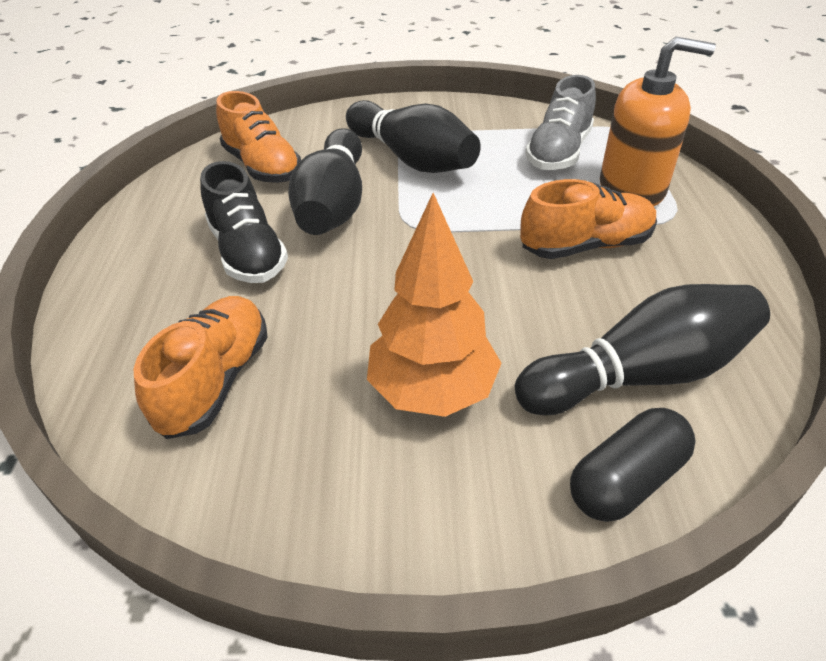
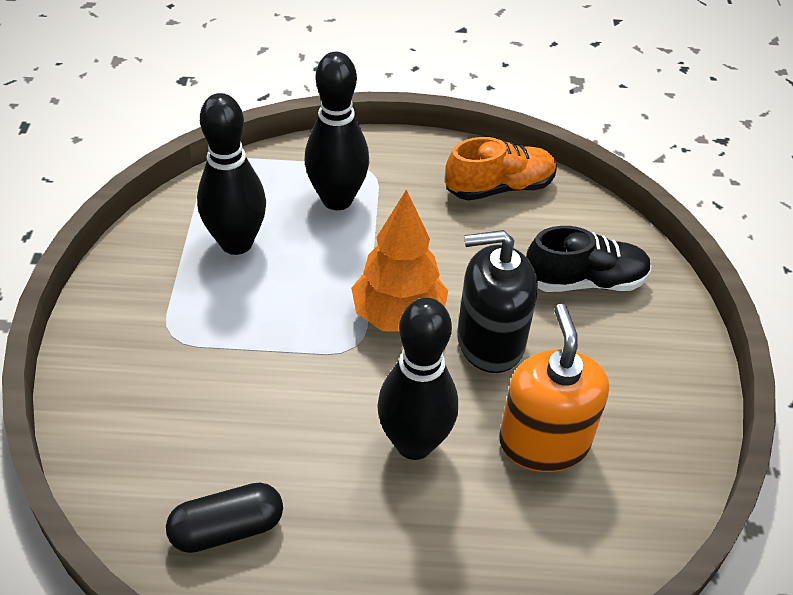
black soap dispenser: 0 -> 1
grey shoe: 1 -> 0
orange shoe: 3 -> 1

